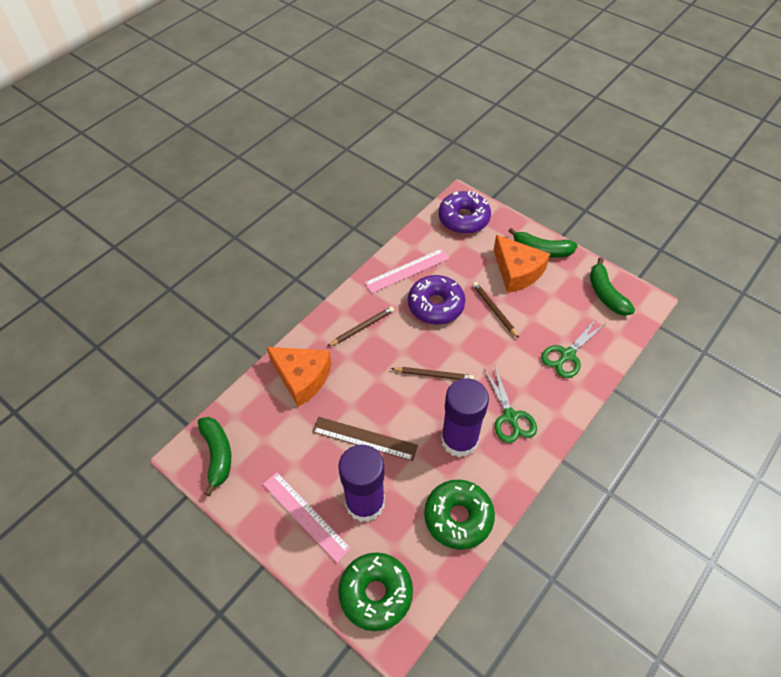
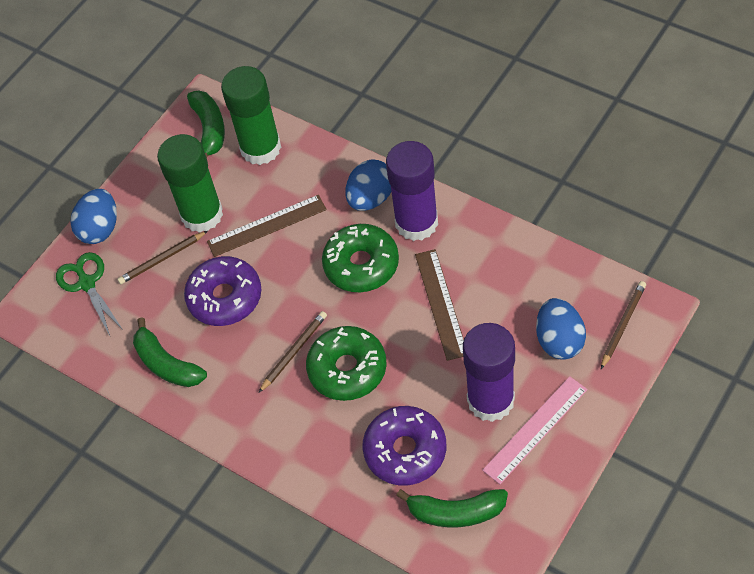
blue egg: 0 -> 3
brown ruler: 1 -> 2
green glue stick: 0 -> 2
green scissors: 2 -> 1
orange cheese: 2 -> 0
pink ruler: 2 -> 1

